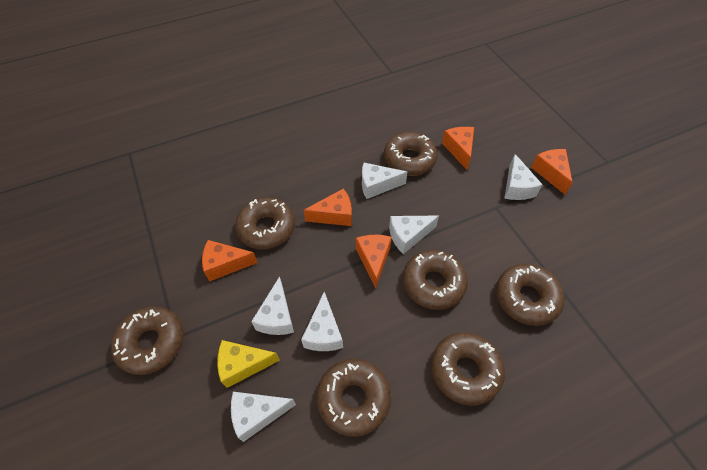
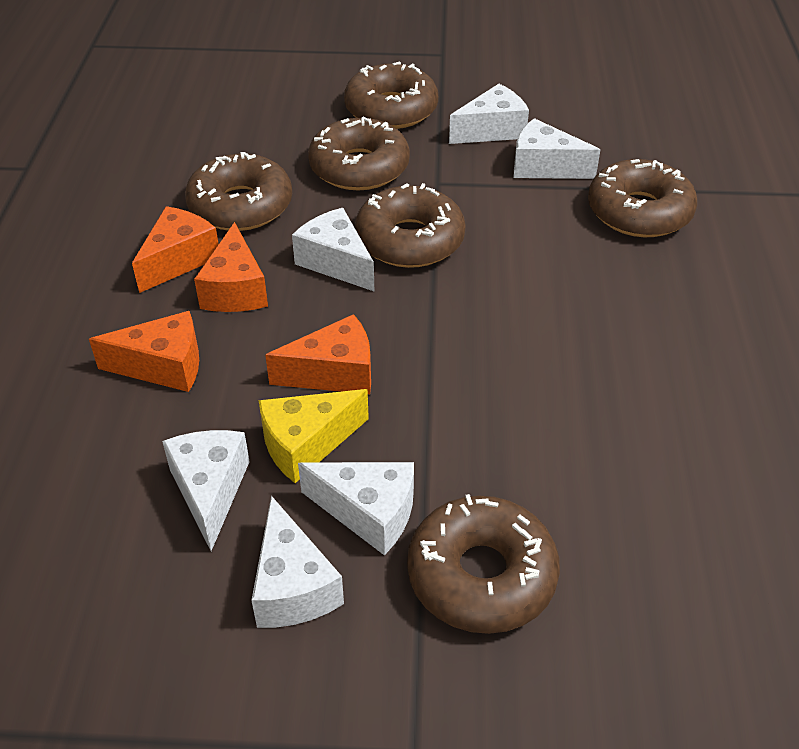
brown donut: 7 -> 6
orange cheese: 5 -> 4

